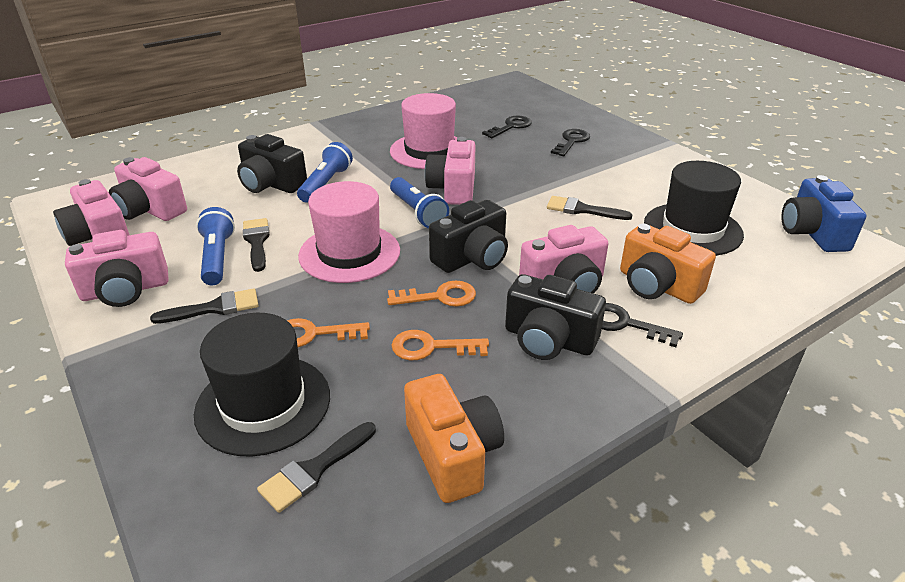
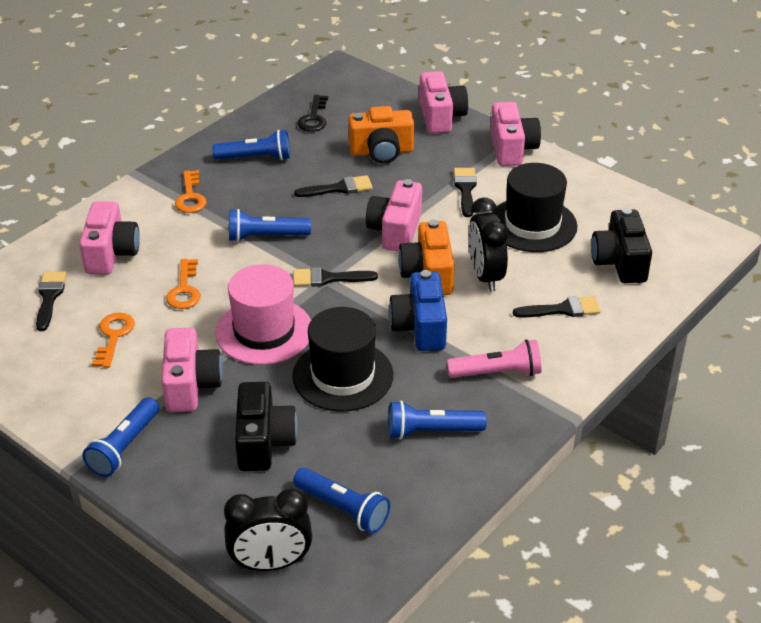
black brush: 4 -> 5
black camera: 3 -> 2
black clock: 0 -> 2
black key: 3 -> 1
blue flashlight: 3 -> 5
pink flashlight: 0 -> 1
pink hat: 2 -> 1

